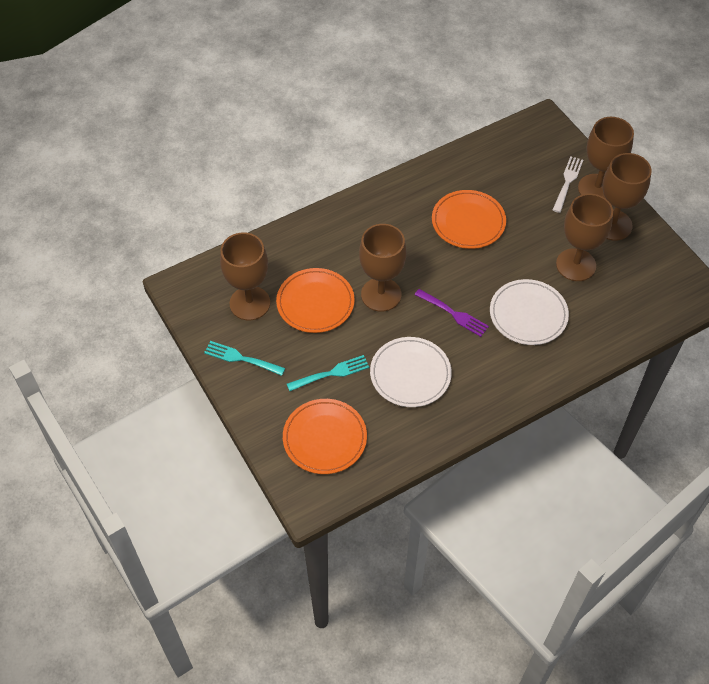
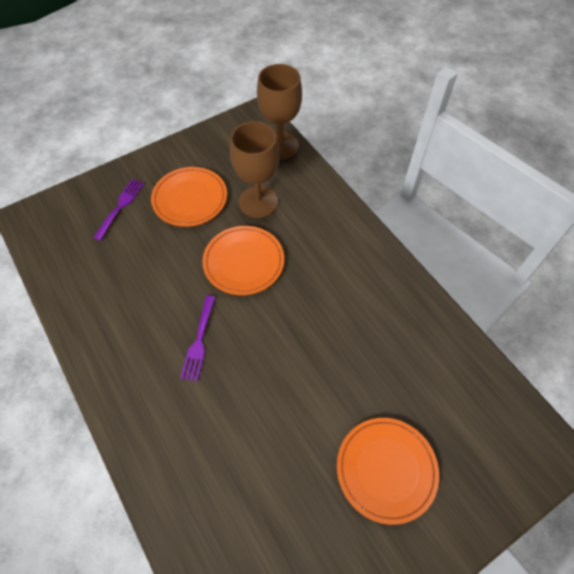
brown goblet: 5 -> 2
purple fork: 1 -> 2
turquoise fork: 2 -> 0
white fork: 1 -> 0
white plate: 2 -> 0

